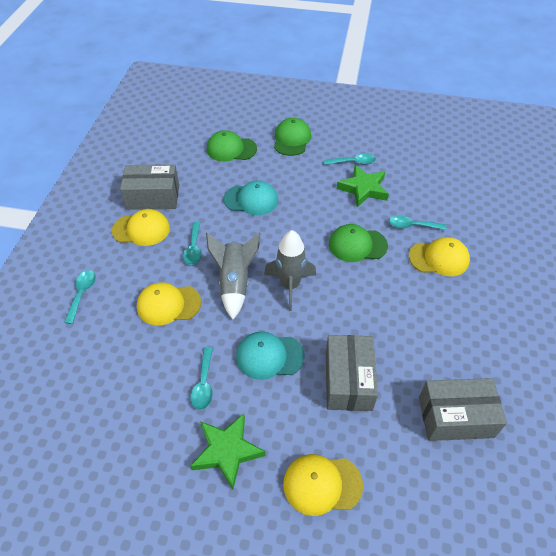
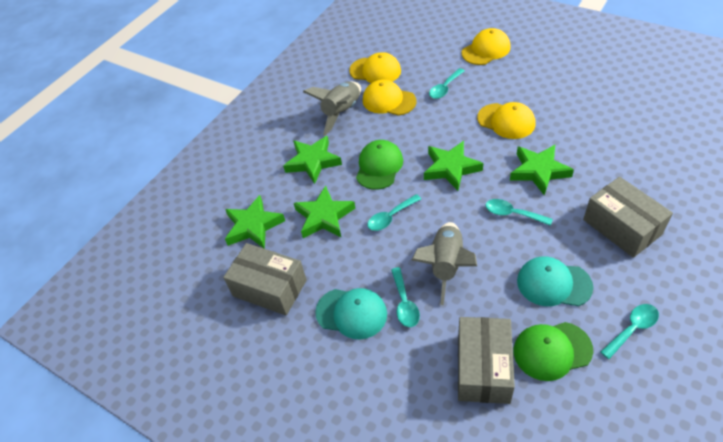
green cap: 3 -> 2
green star: 2 -> 5

